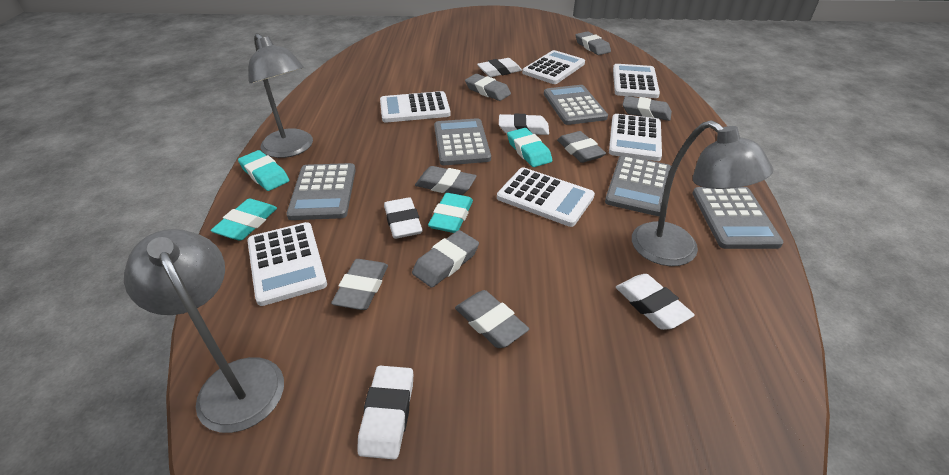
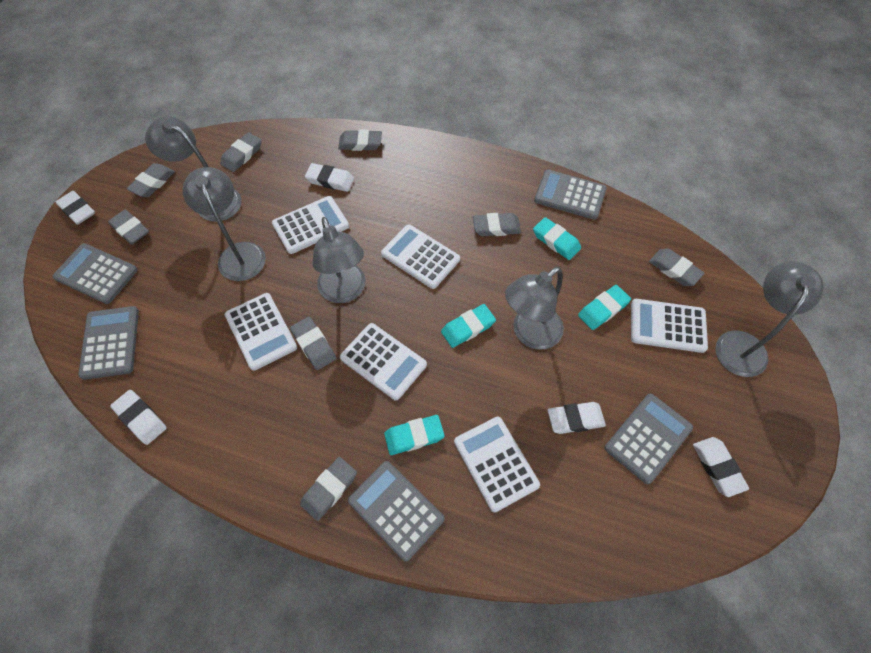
grey lamp: 3 -> 5

